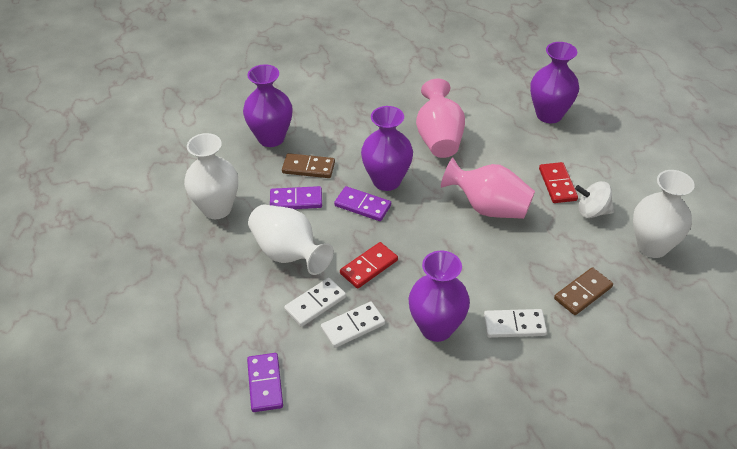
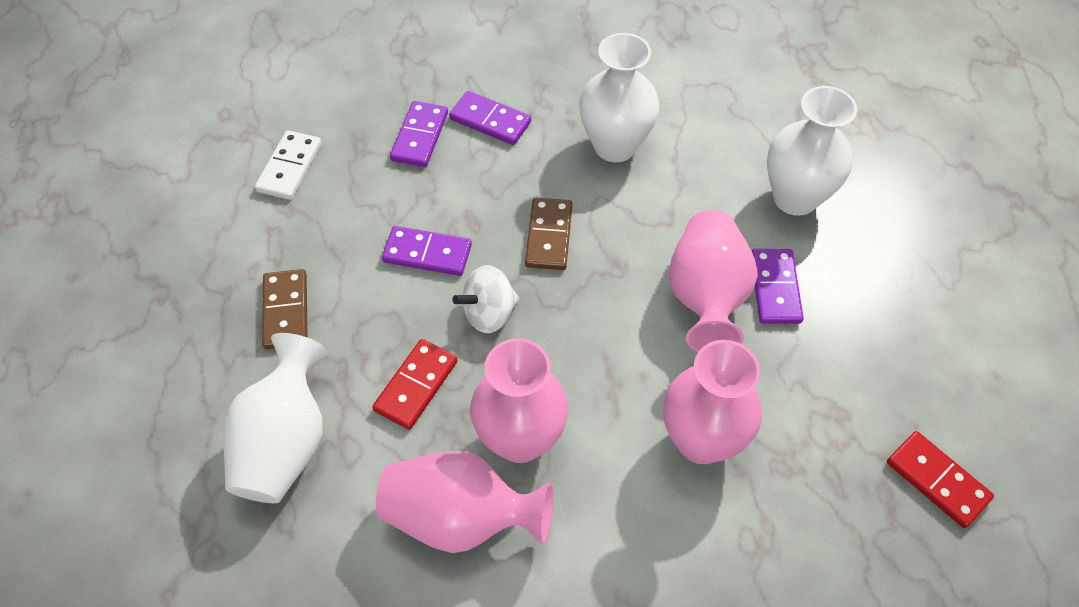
pink vase: 2 -> 4
purple domino: 3 -> 4
purple vase: 4 -> 0
white domino: 3 -> 1

